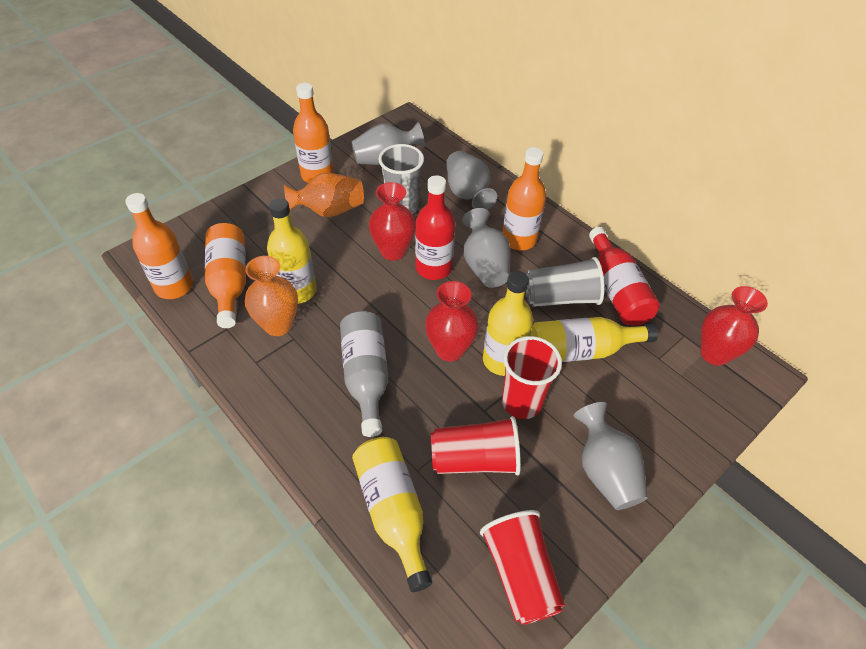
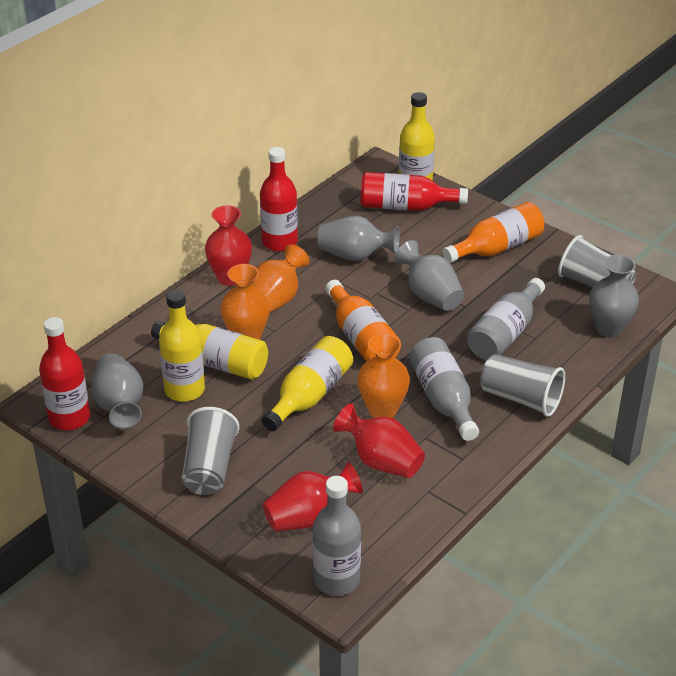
grey bottle: 1 -> 3
grey cup: 2 -> 3
orange bottle: 4 -> 2
orange vase: 2 -> 3
red bottle: 2 -> 3
red cup: 3 -> 0

